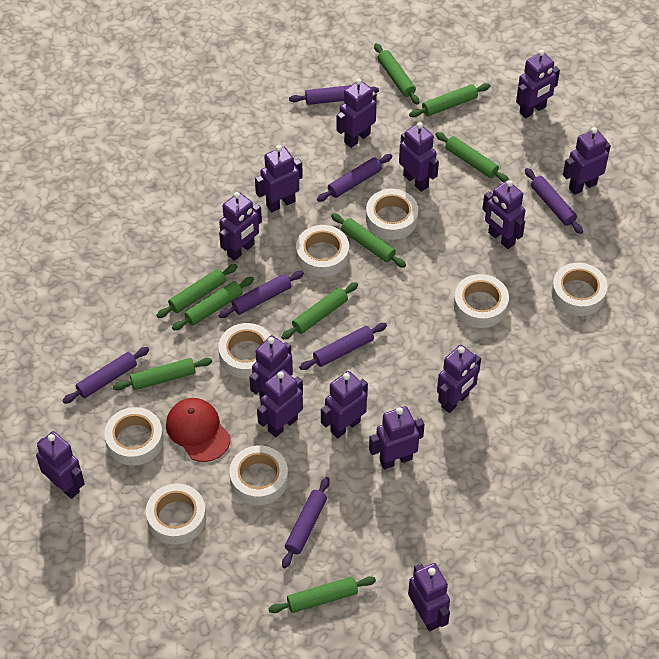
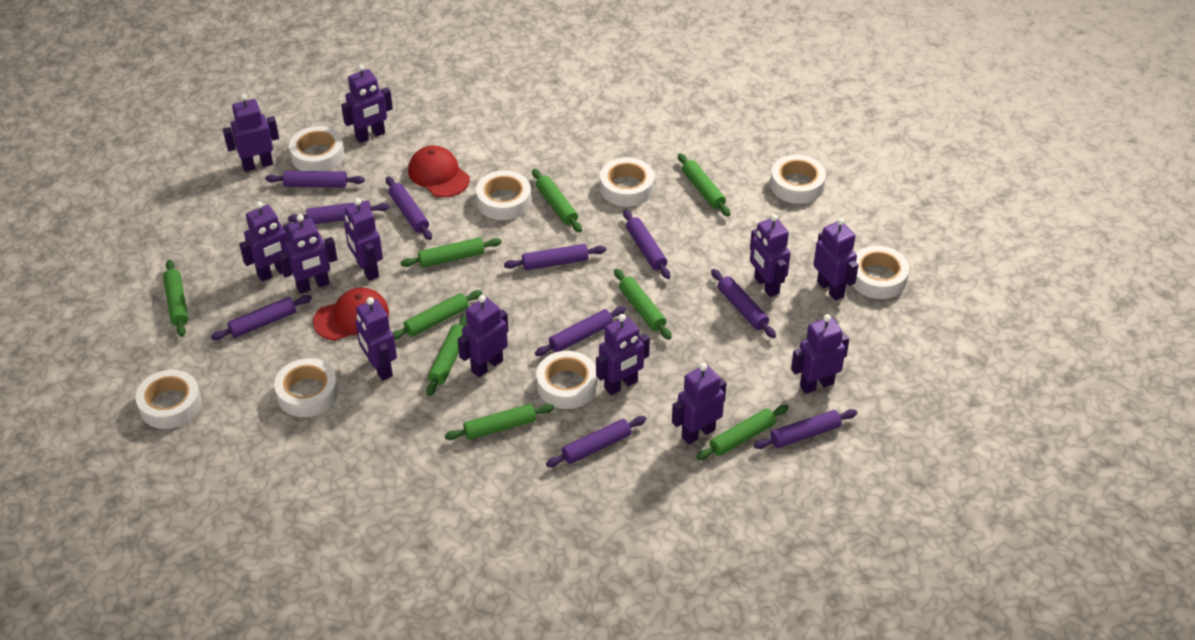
purple robot: 14 -> 12
purple rolling pin: 7 -> 10
red cap: 1 -> 2

